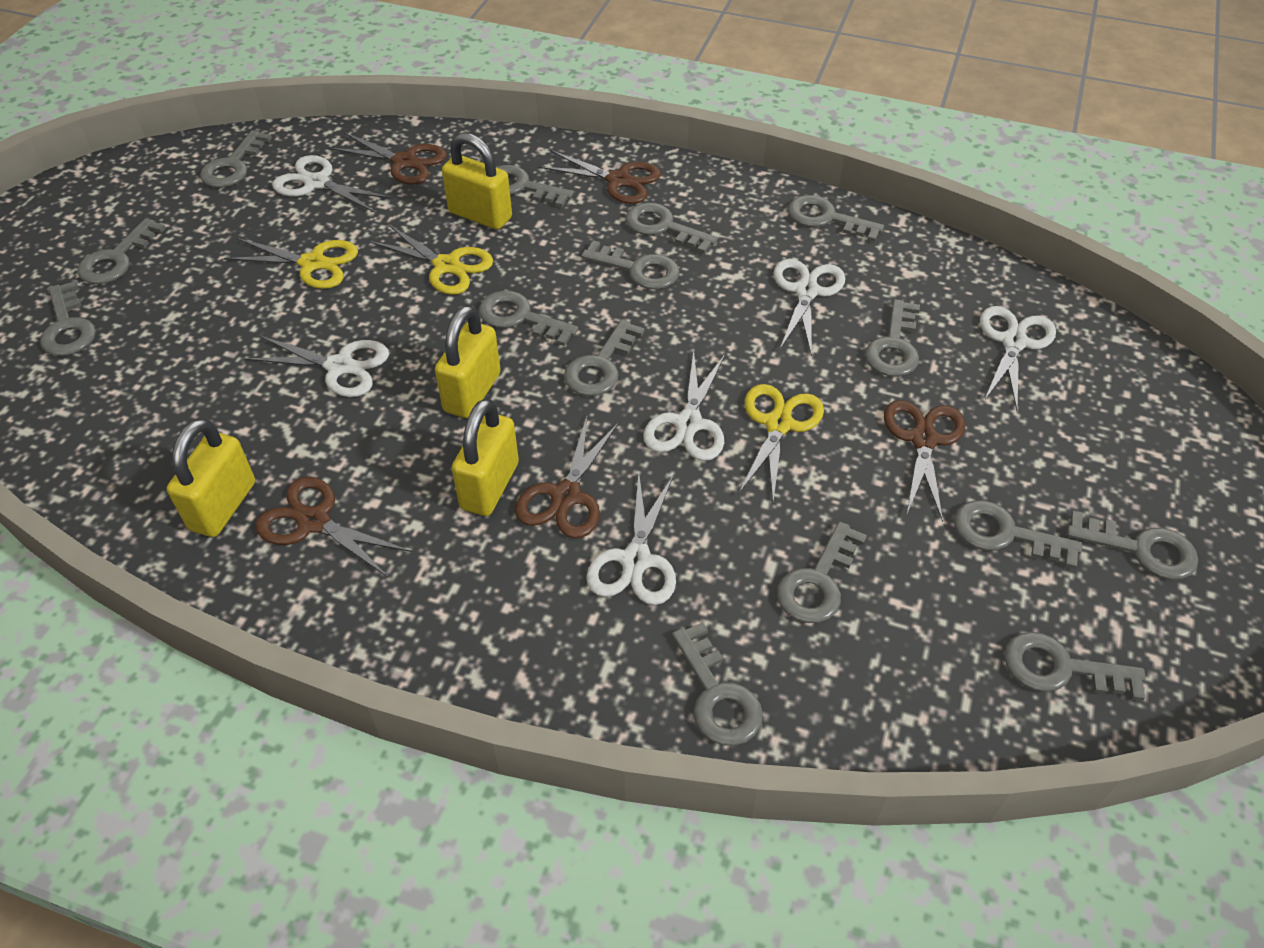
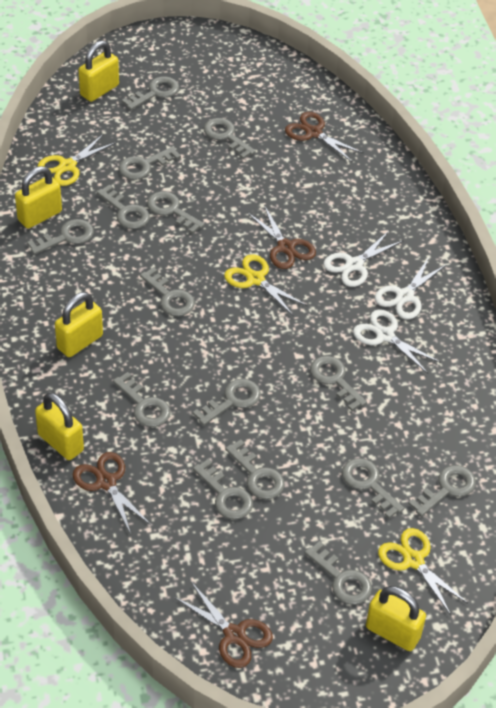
brown scissors: 5 -> 4
white scissors: 6 -> 3
yellow padlock: 4 -> 5

